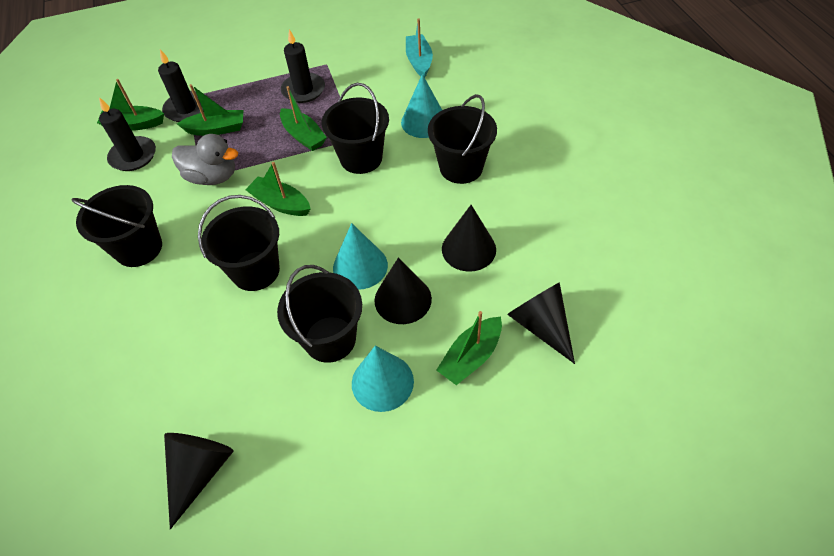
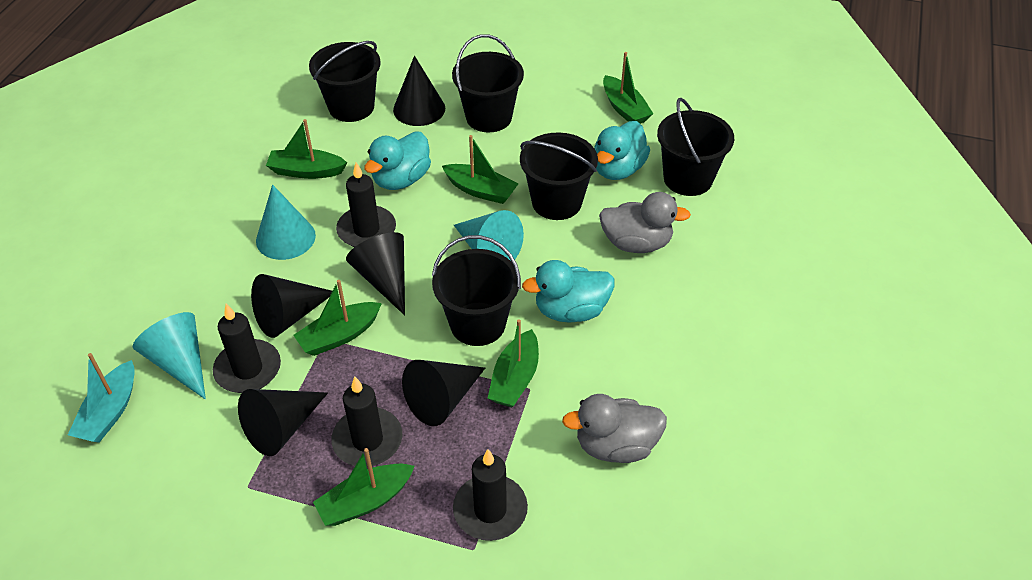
black candle: 3 -> 4
black cone: 4 -> 5
green boat: 5 -> 6
grey duck: 1 -> 2
turquoise duck: 0 -> 3

